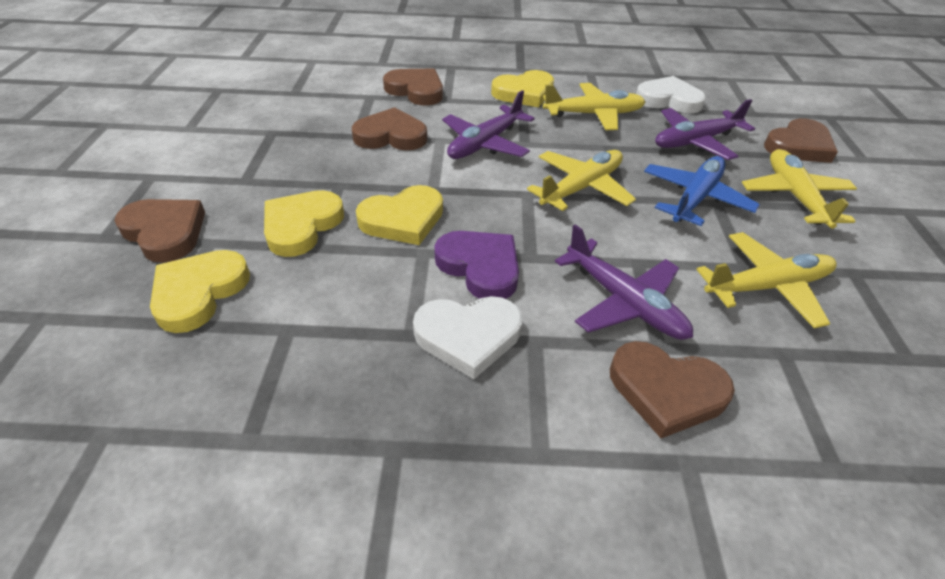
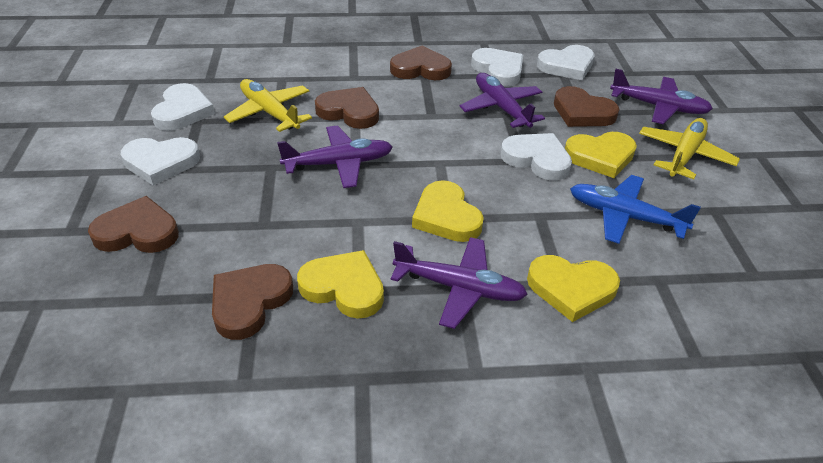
purple heart: 1 -> 0
purple plane: 3 -> 4
white heart: 2 -> 5
yellow plane: 4 -> 2

